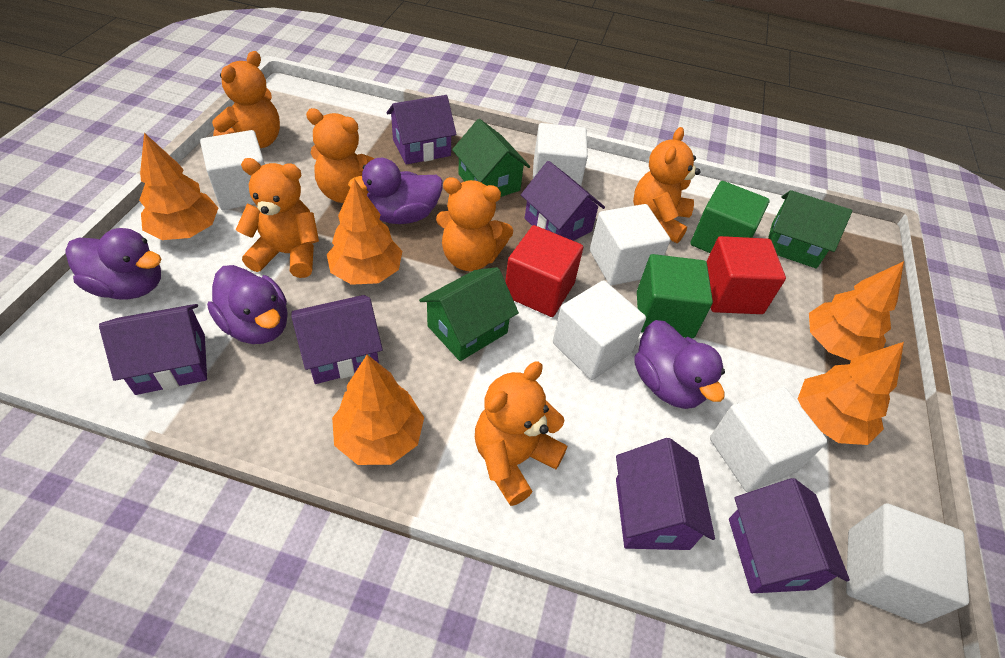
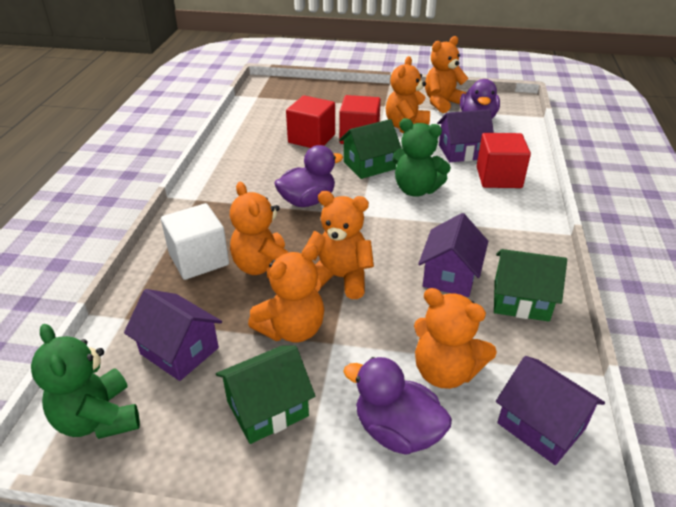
green cube: 2 -> 0
green teddy bear: 0 -> 2
orange tree: 5 -> 0
purple duck: 4 -> 3
purple house: 6 -> 4
red cube: 2 -> 3
white cube: 6 -> 1

